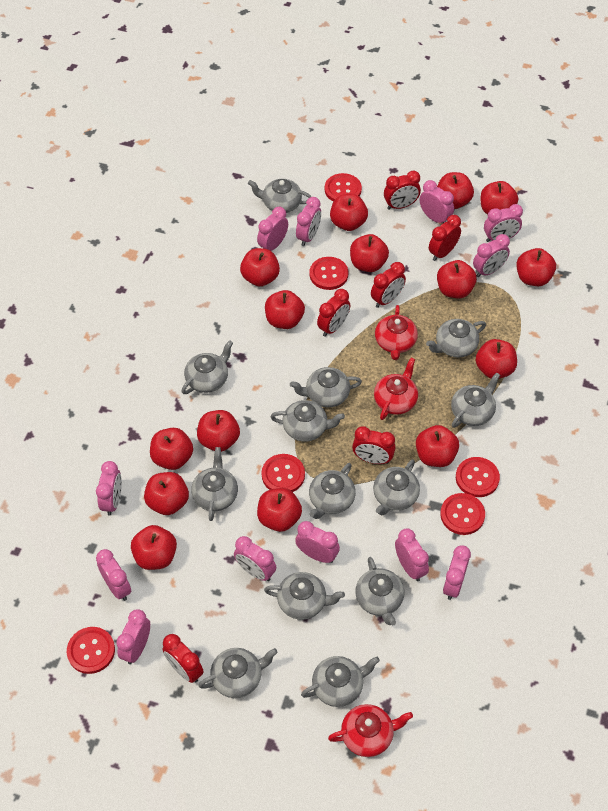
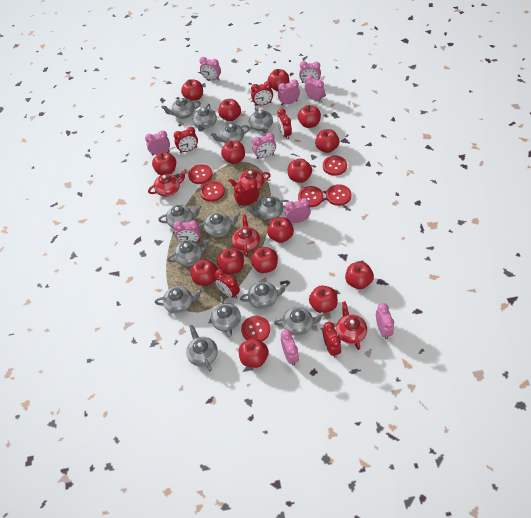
pink clock: 12 -> 10
red teapot: 3 -> 4

